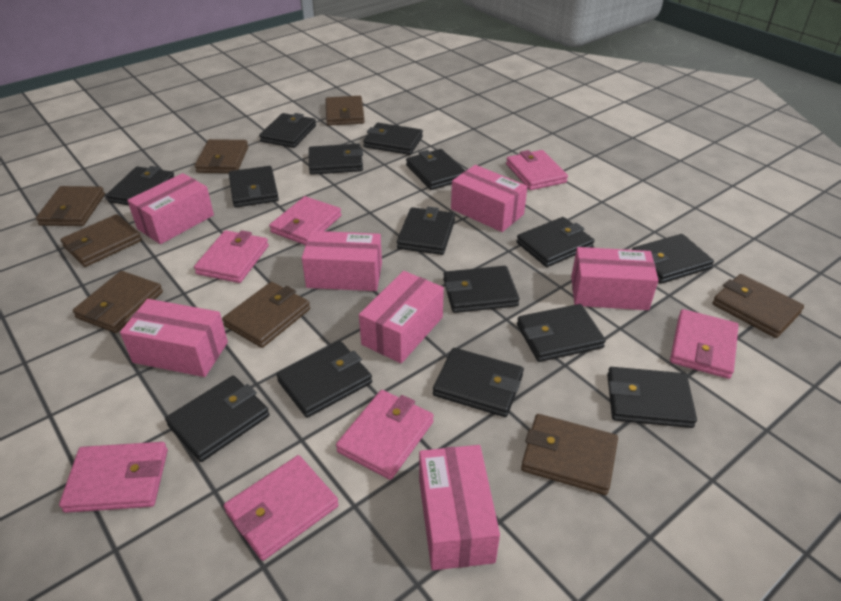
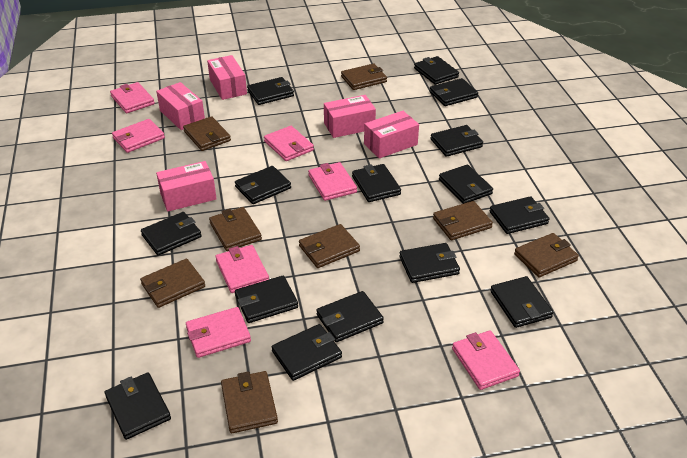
pink box: 7 -> 5

